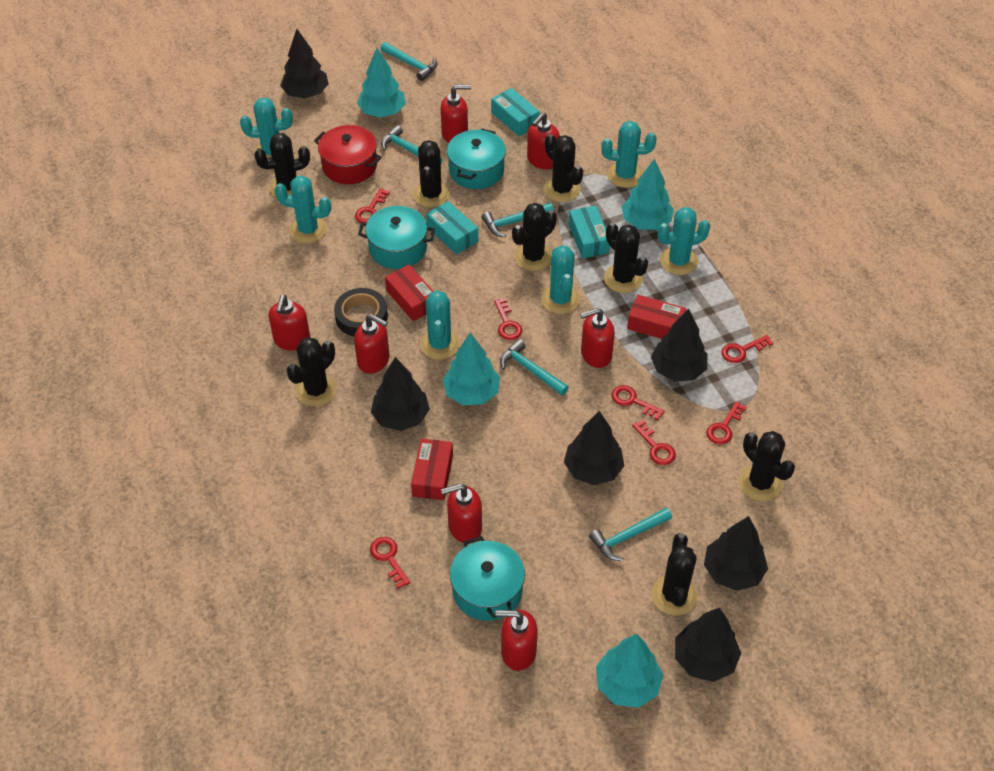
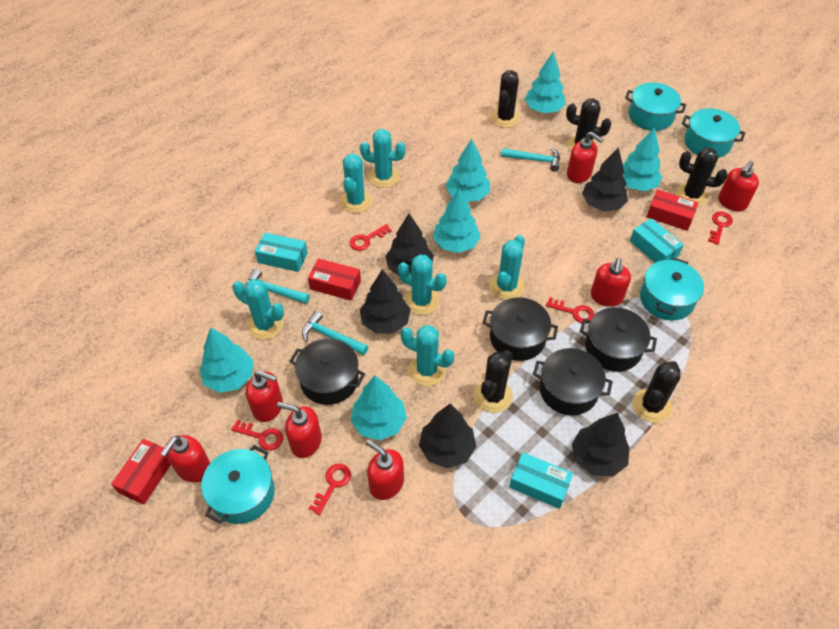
black cactus: 8 -> 5
black pot: 0 -> 4
black tape: 1 -> 0
black tree: 6 -> 5
red key: 7 -> 5
red pot: 1 -> 0
turquoise hammer: 5 -> 3
turquoise pot: 3 -> 4
turquoise tree: 4 -> 6

